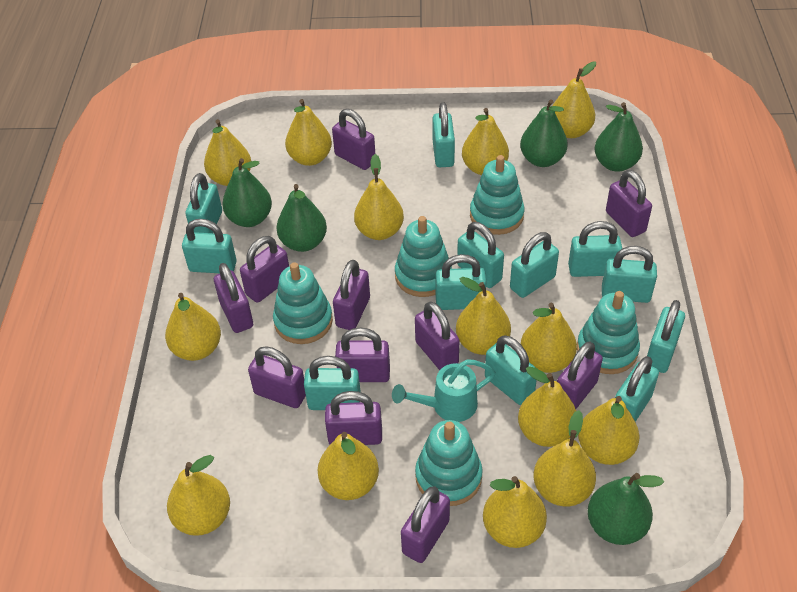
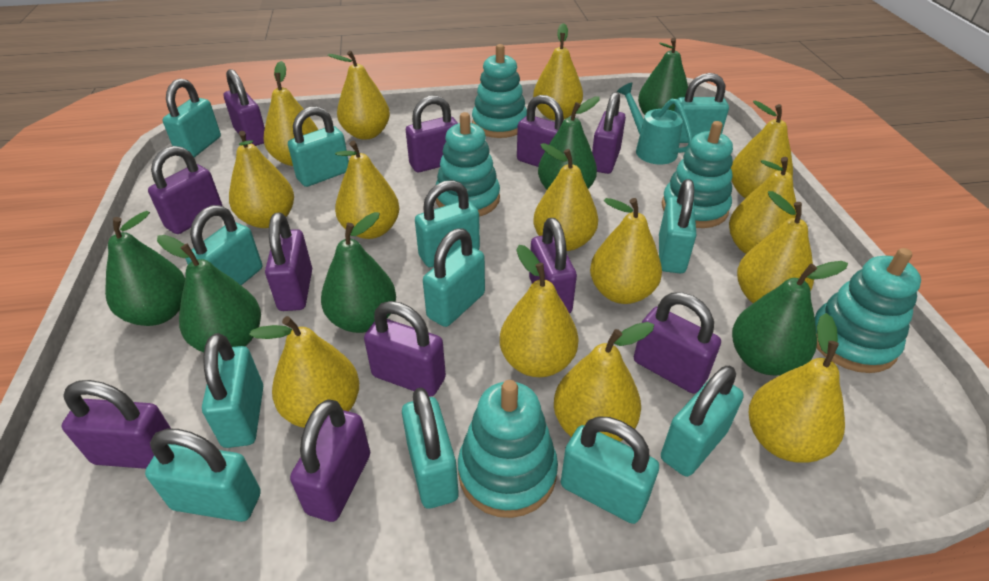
green pear: 5 -> 6

